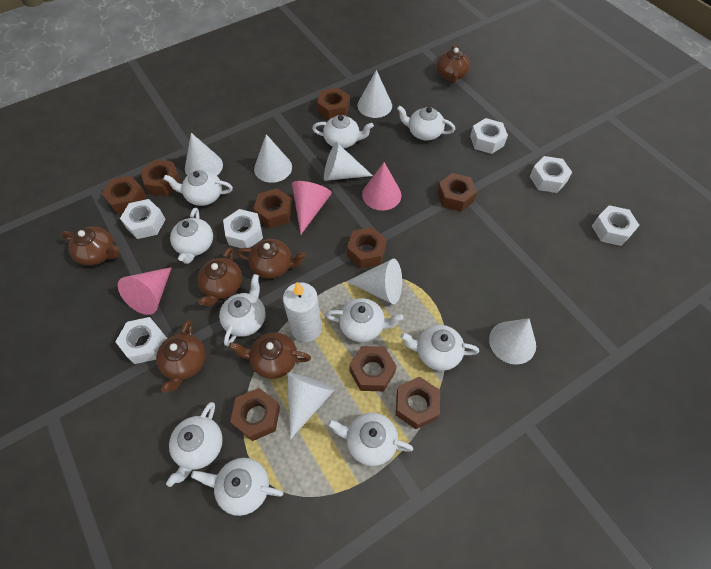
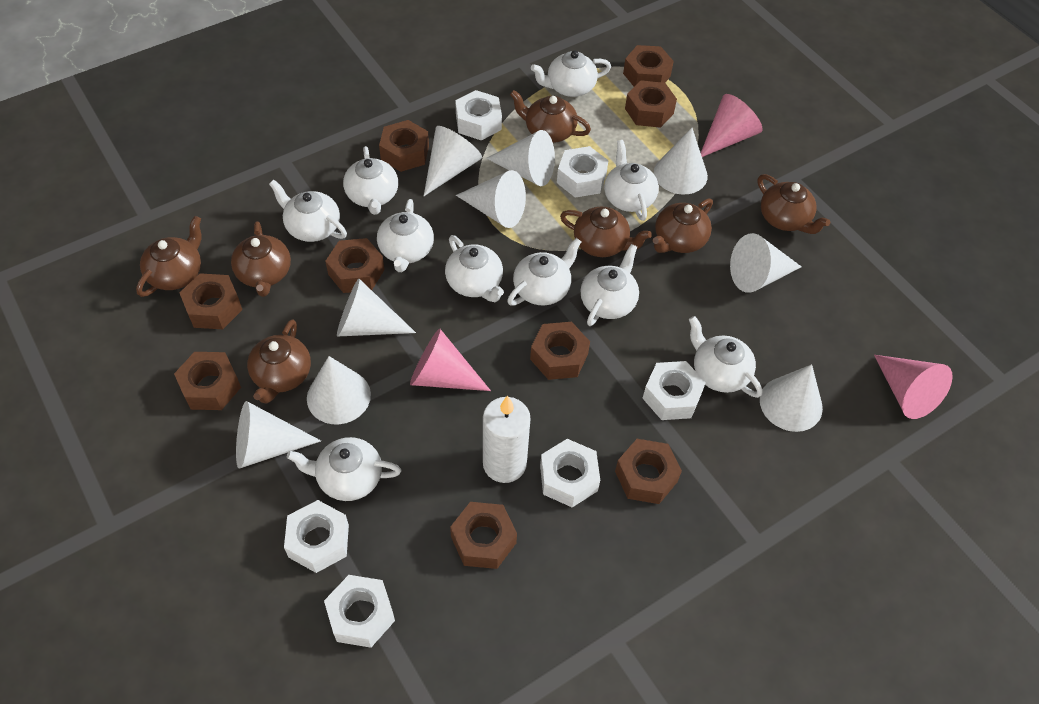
brown teapot: 6 -> 7
white cone: 7 -> 9

